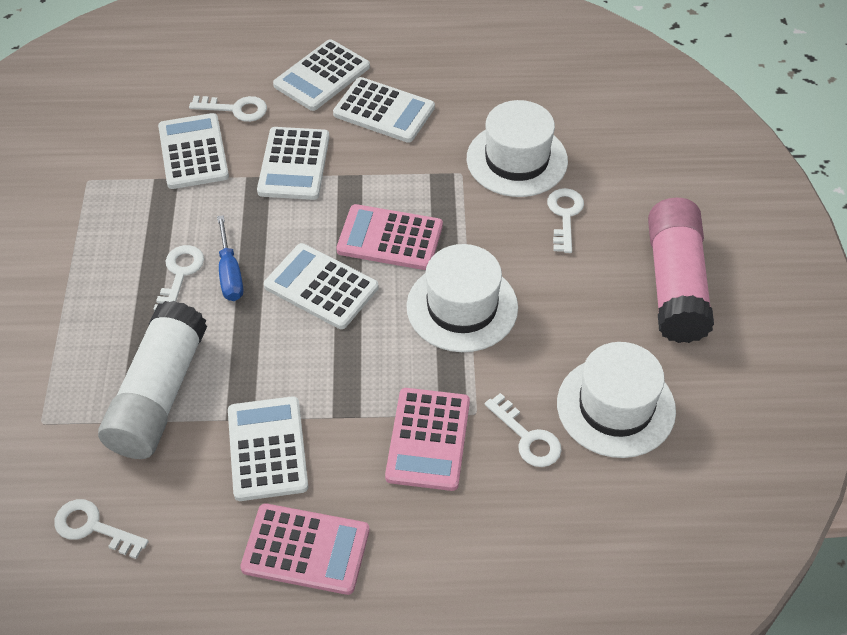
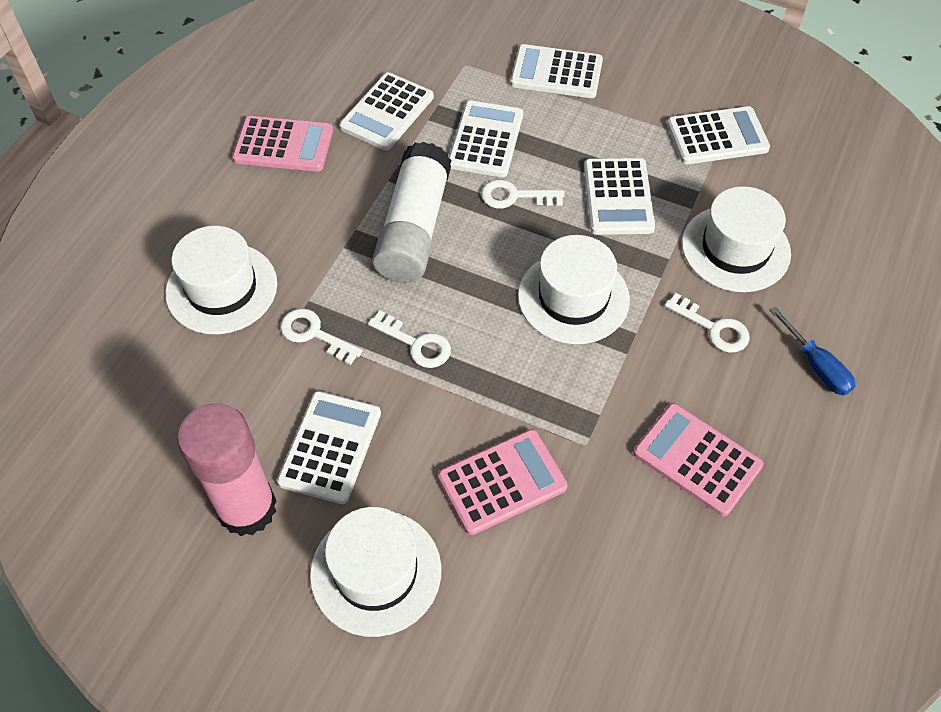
white hat: 3 -> 4
white key: 5 -> 4

